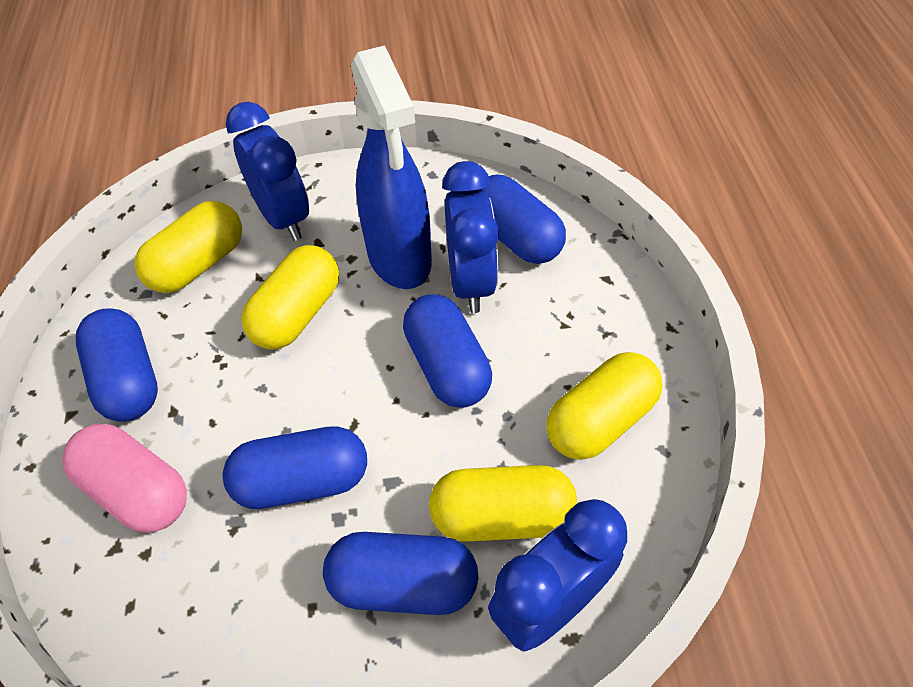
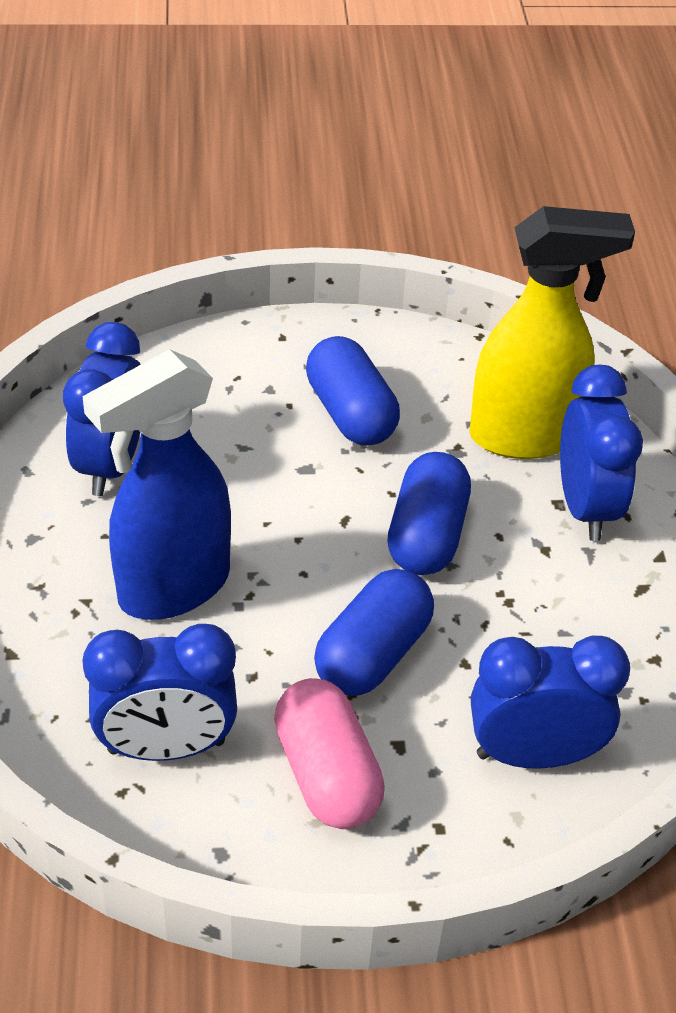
blue capsule: 5 -> 3
blue clock: 3 -> 4
yellow capsule: 4 -> 0
yellow spray bottle: 0 -> 1

